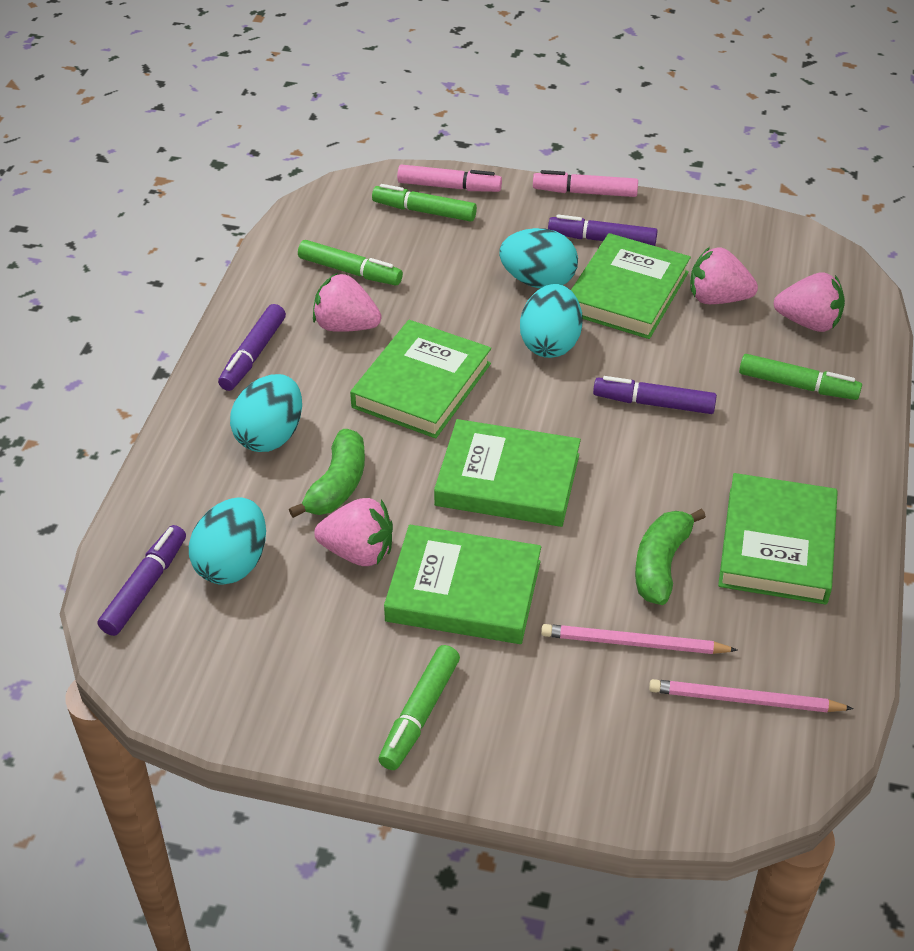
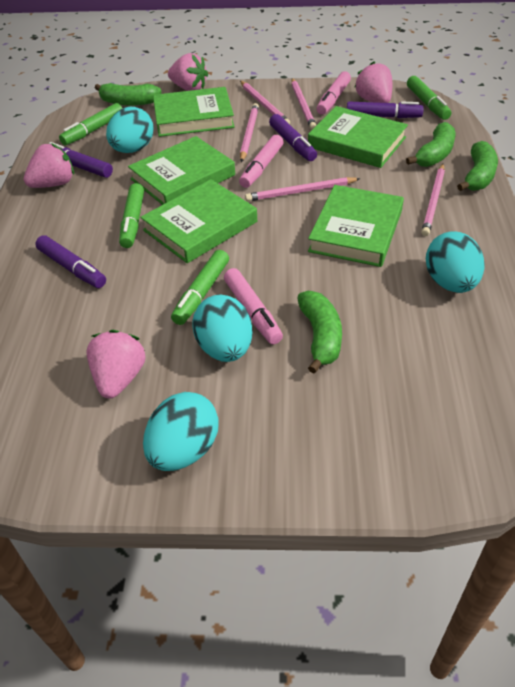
green banana: 2 -> 4
pink marker: 2 -> 3
pink pencil: 2 -> 5

